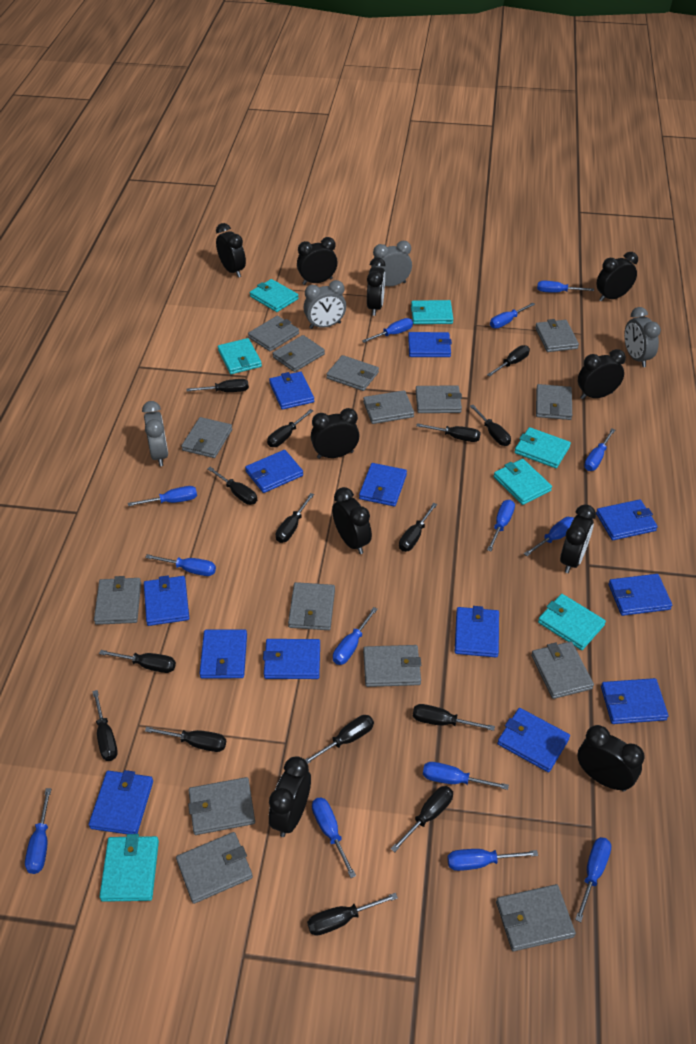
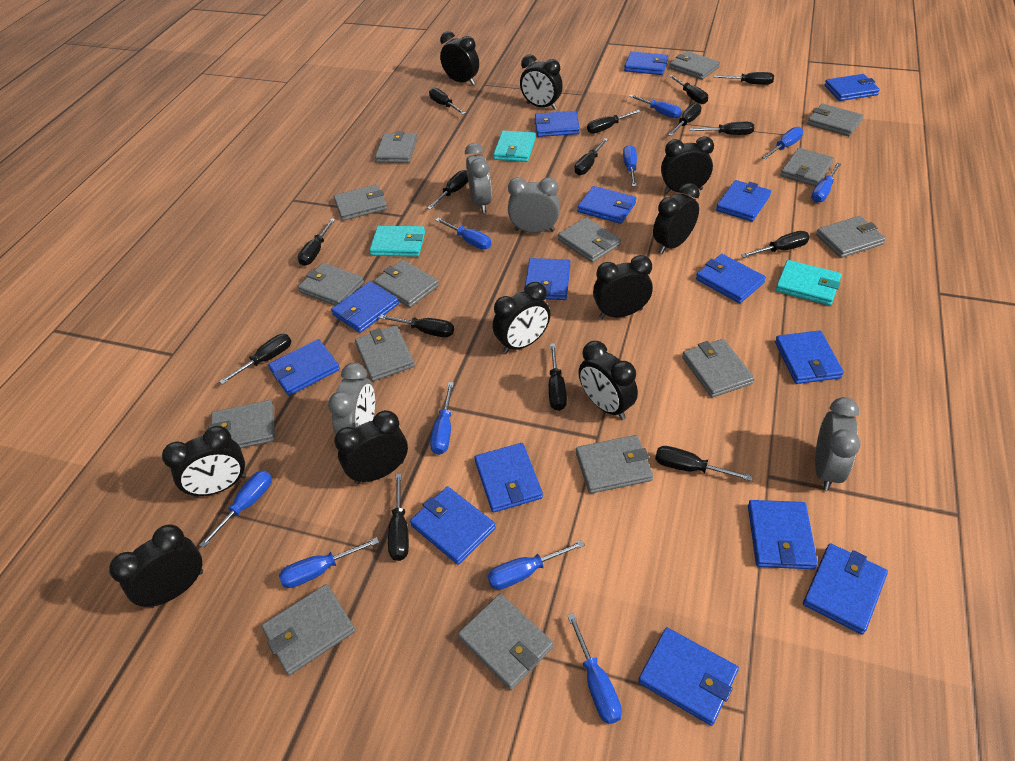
blue screwdriver: 14 -> 10
blue wallet: 13 -> 15
turquoise wallet: 7 -> 3

